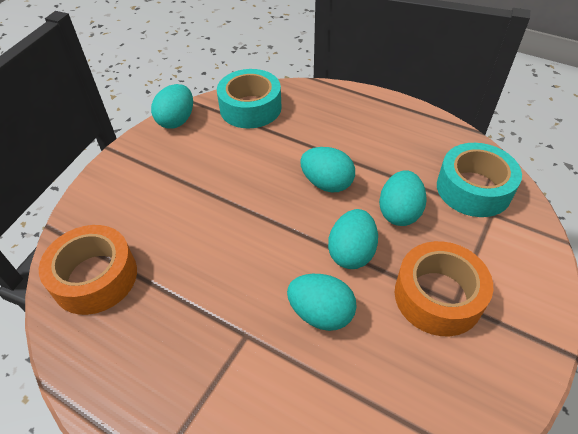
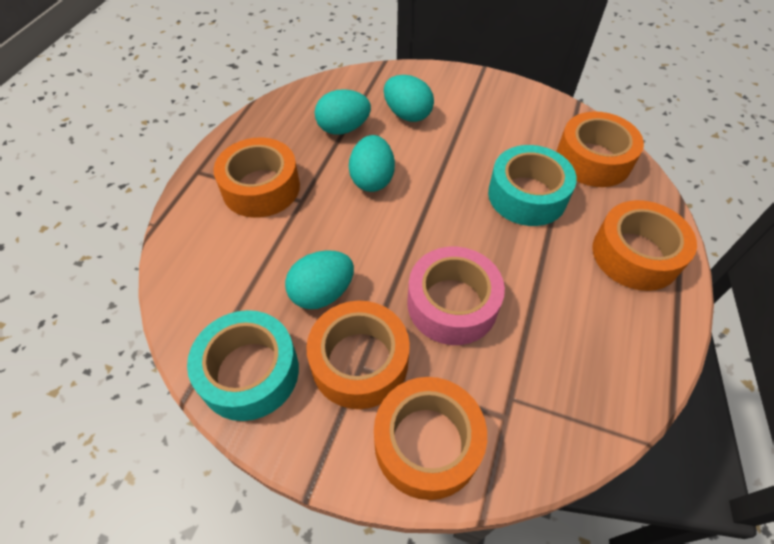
orange tape: 2 -> 5
pink tape: 0 -> 1
turquoise egg: 5 -> 4

